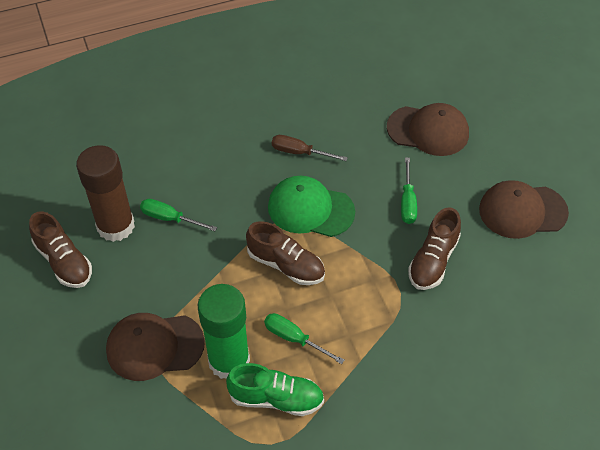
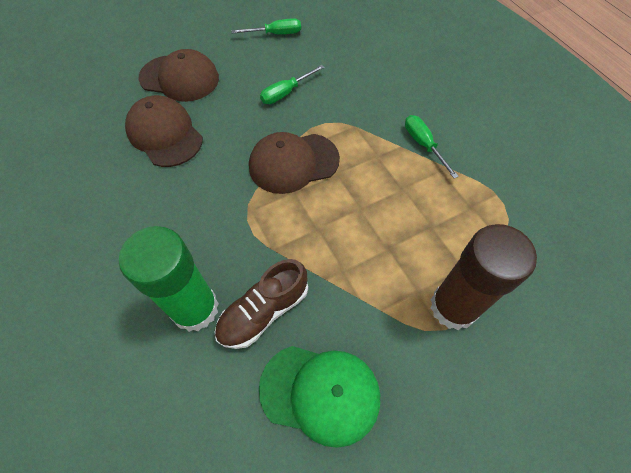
brown screwdriver: 1 -> 0
brown shoe: 3 -> 1
green shoe: 1 -> 0

